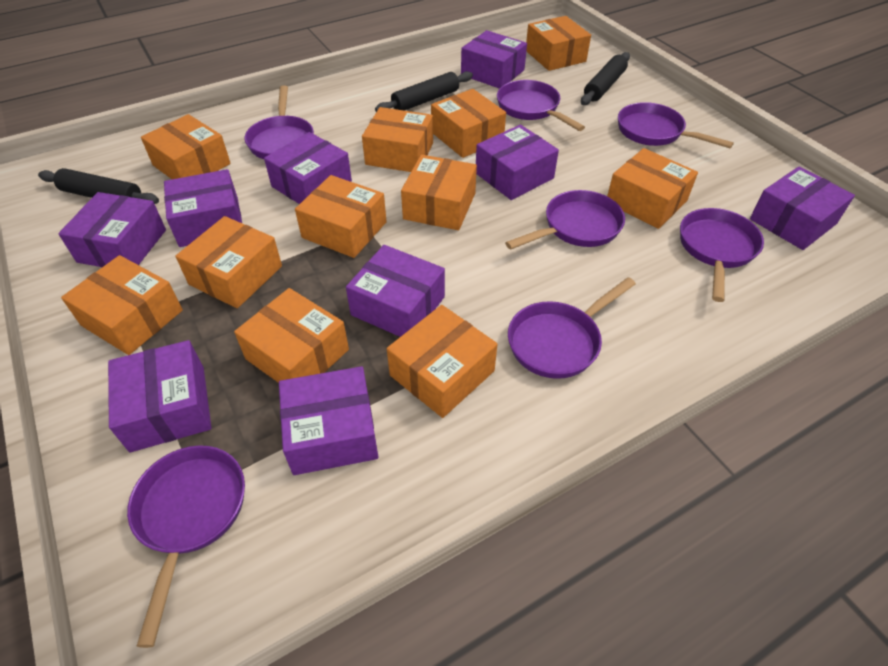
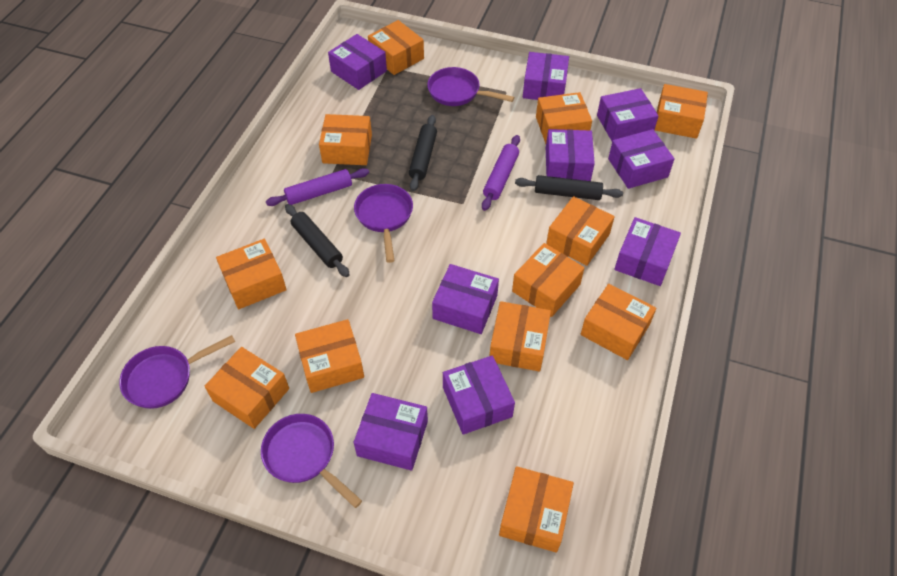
orange box: 11 -> 12
purple pan: 7 -> 4
purple rolling pin: 0 -> 2

